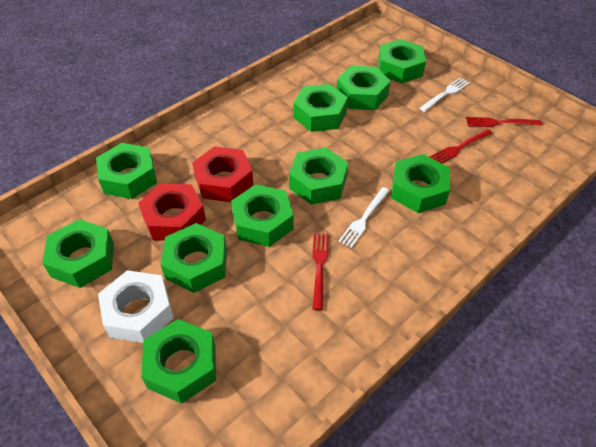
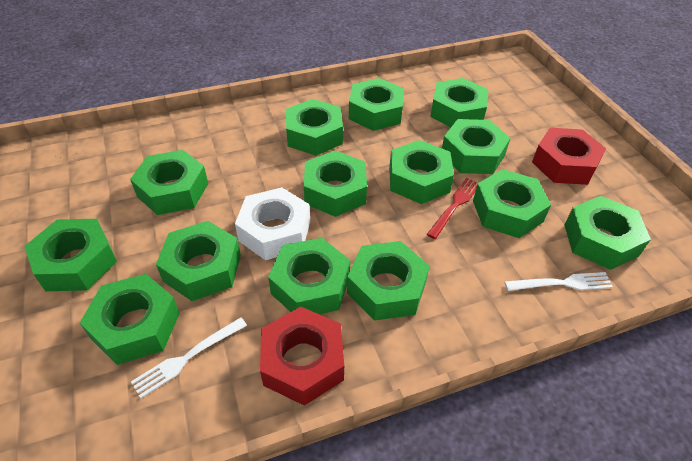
green nut: 10 -> 14
red fork: 3 -> 1

